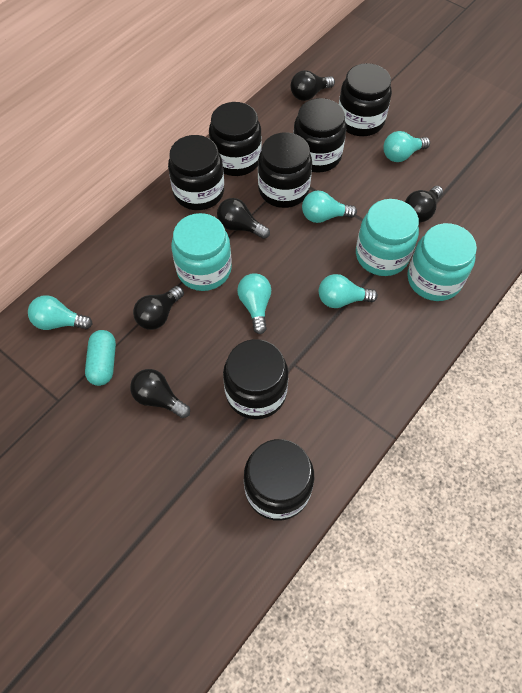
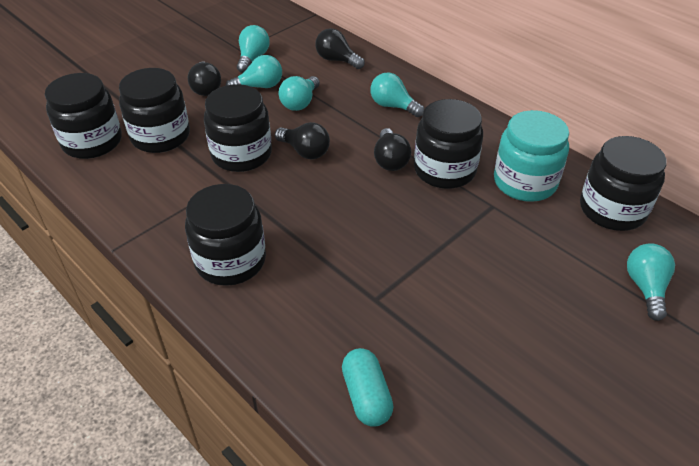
black jar: 7 -> 6
black light bulb: 5 -> 4
turquoise jar: 3 -> 1

